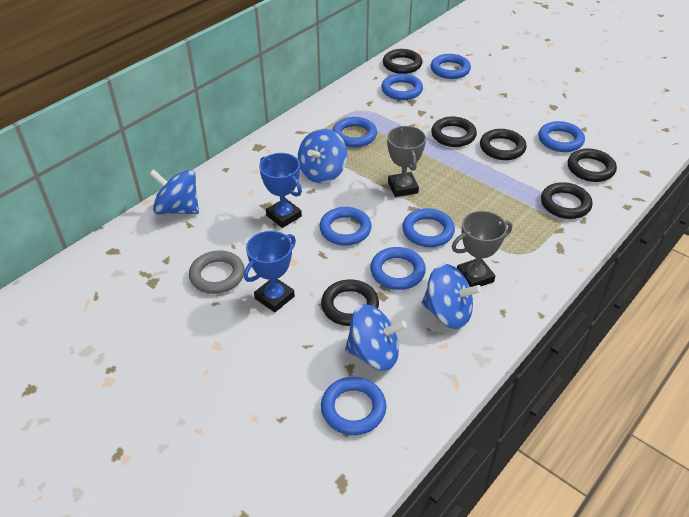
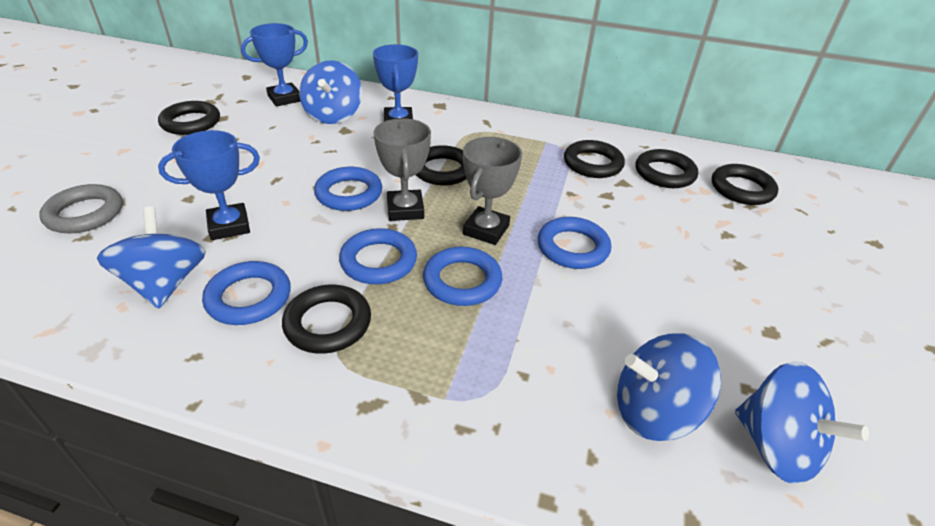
blue ring: 8 -> 5
blue trophy: 2 -> 3

